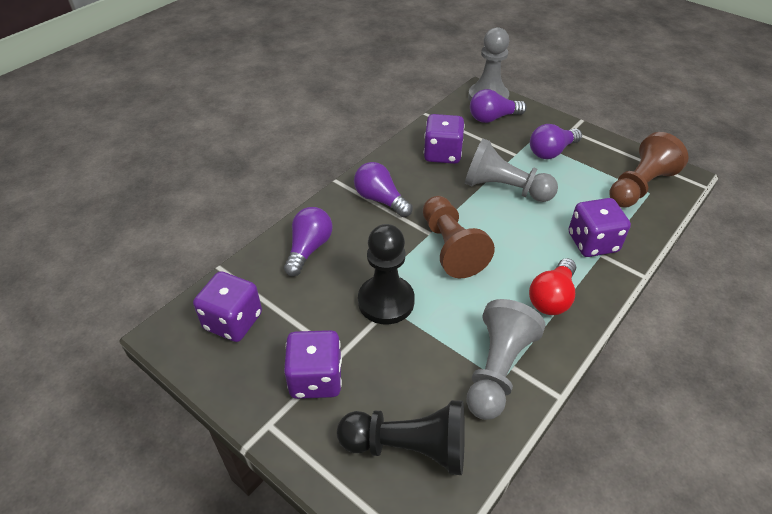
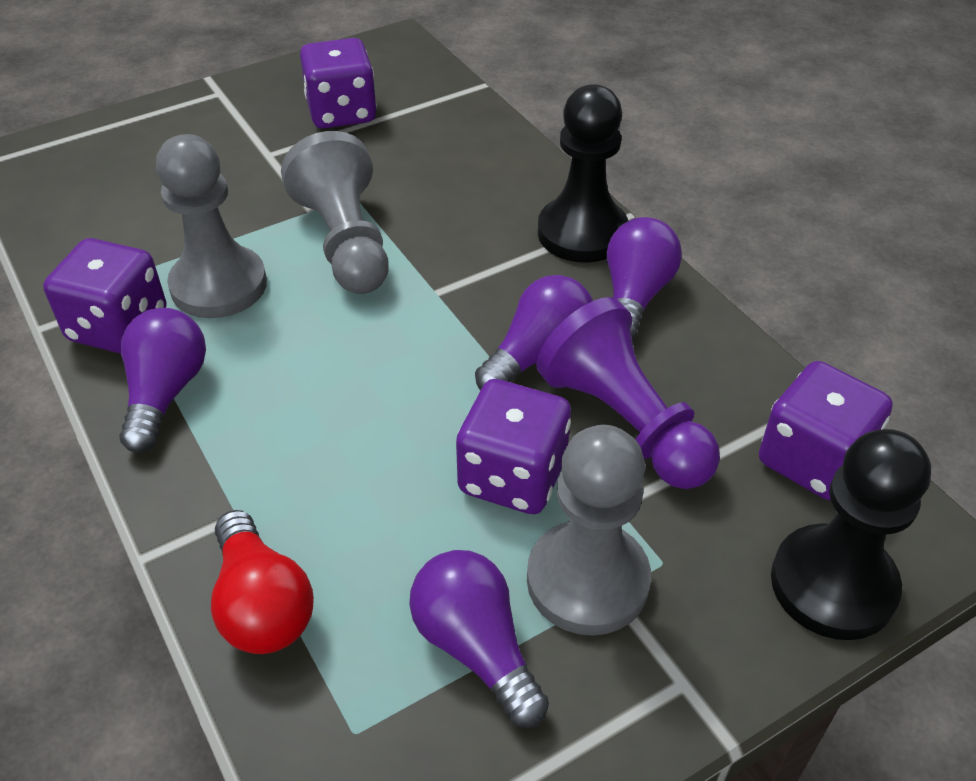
brown pawn: 2 -> 0
purple pawn: 0 -> 1

